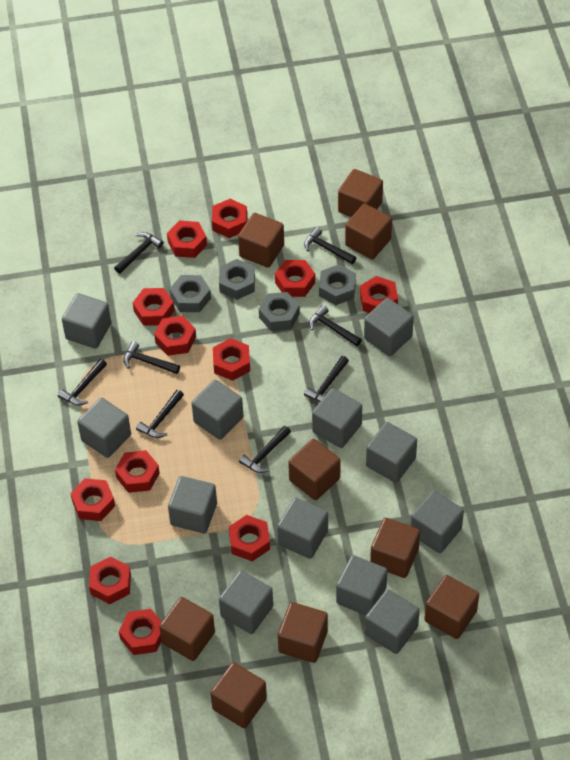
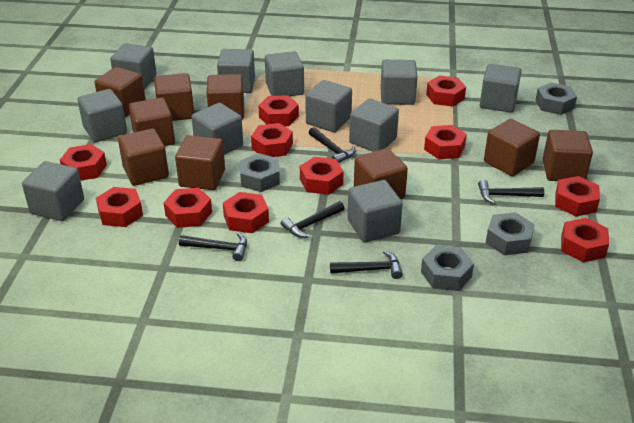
black hammer: 8 -> 5
grey cube: 12 -> 11
red nut: 12 -> 11

